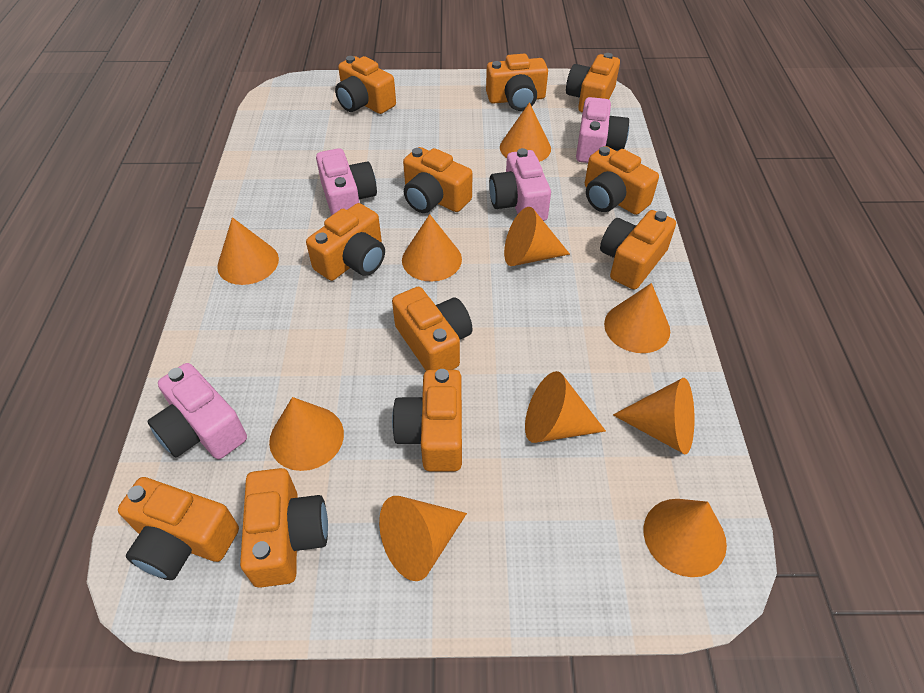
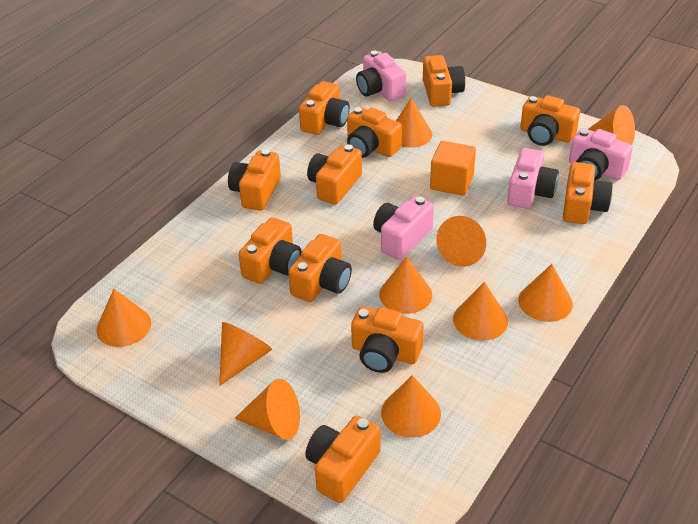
orange cube: 0 -> 1

